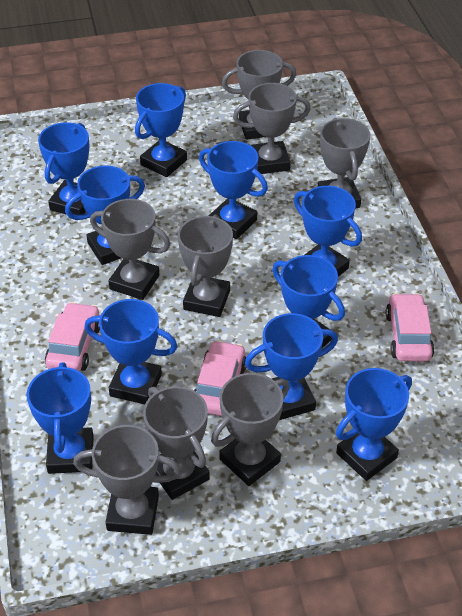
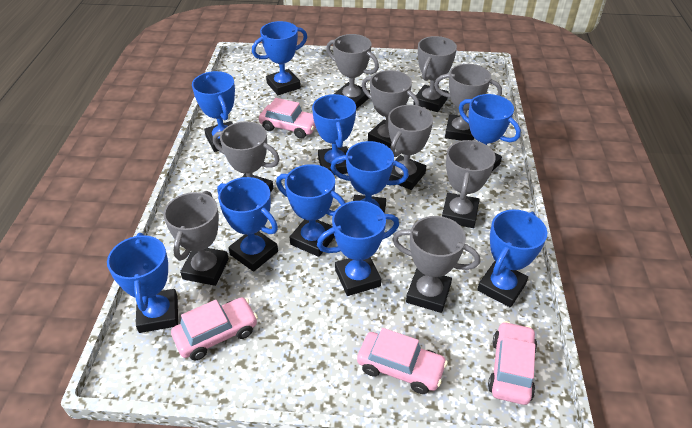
grey trophy: 8 -> 9
pink car: 3 -> 4

